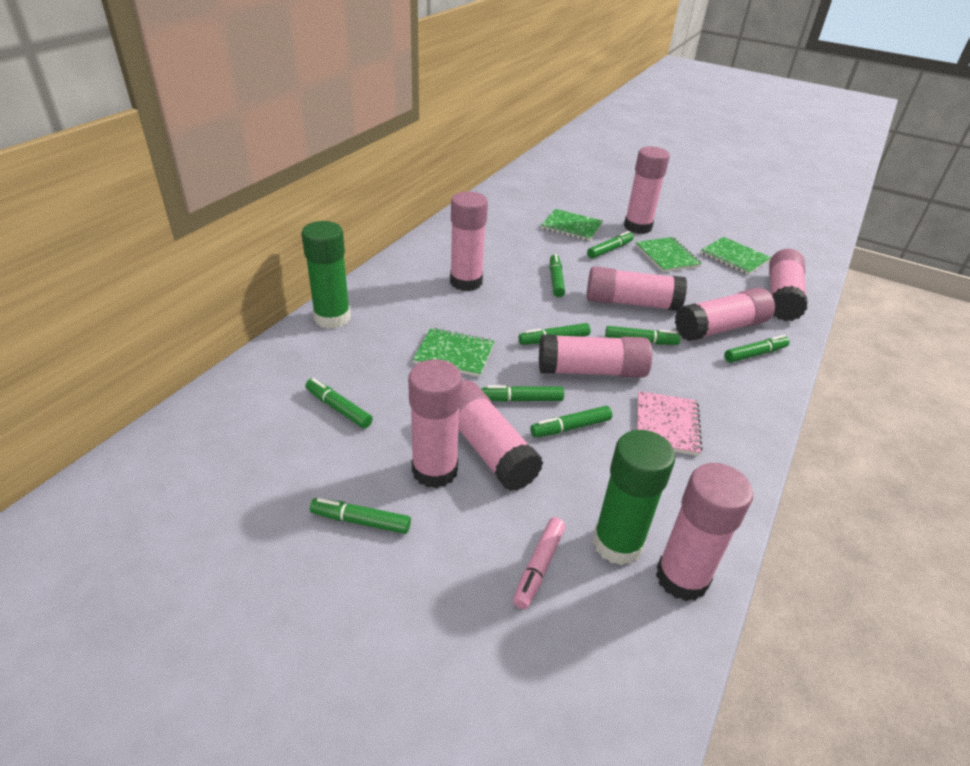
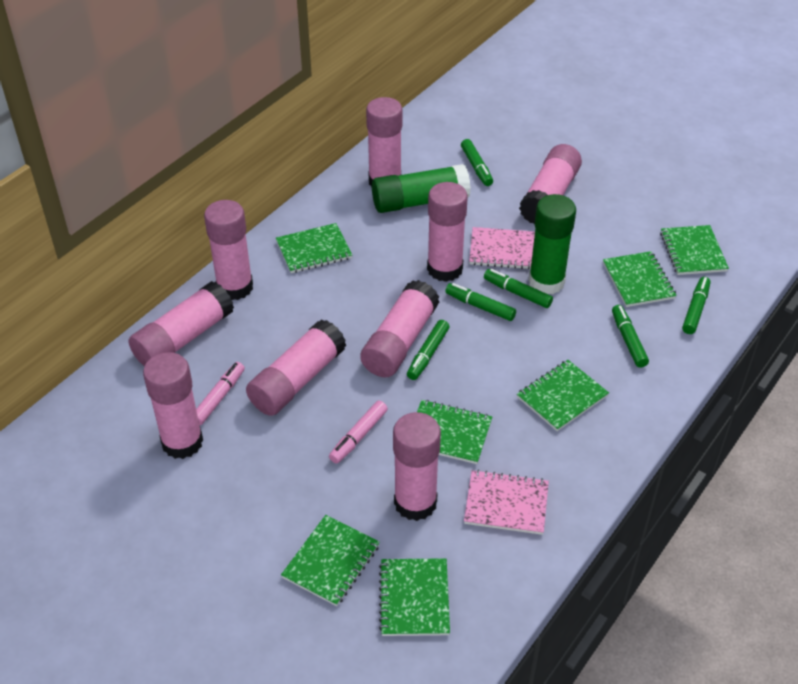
green marker: 9 -> 6
green notebook: 4 -> 7
pink marker: 1 -> 2
pink notebook: 1 -> 2

